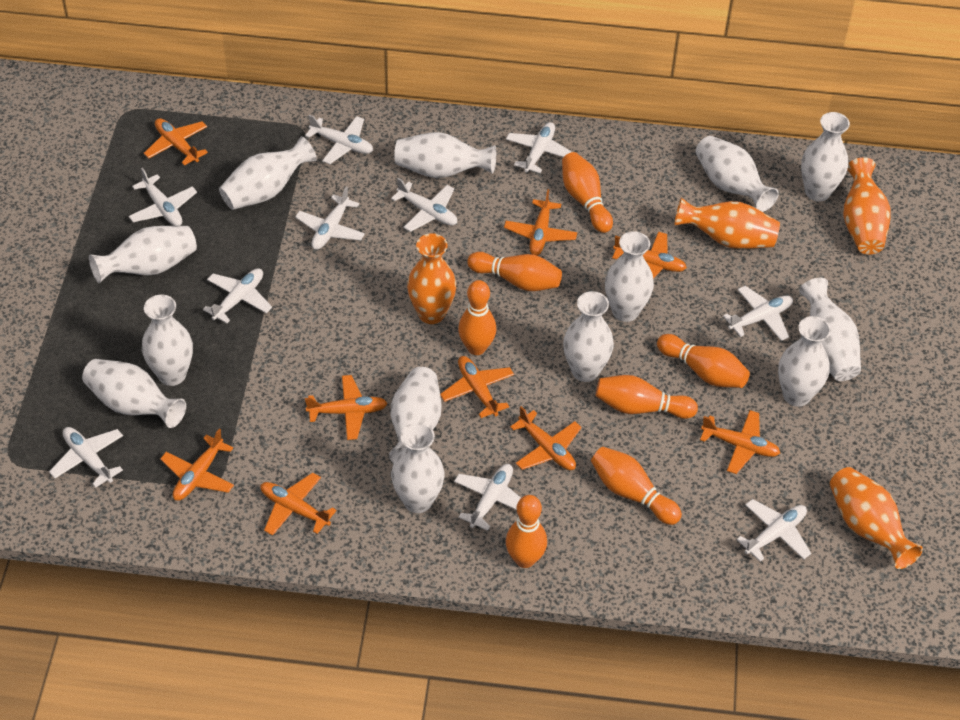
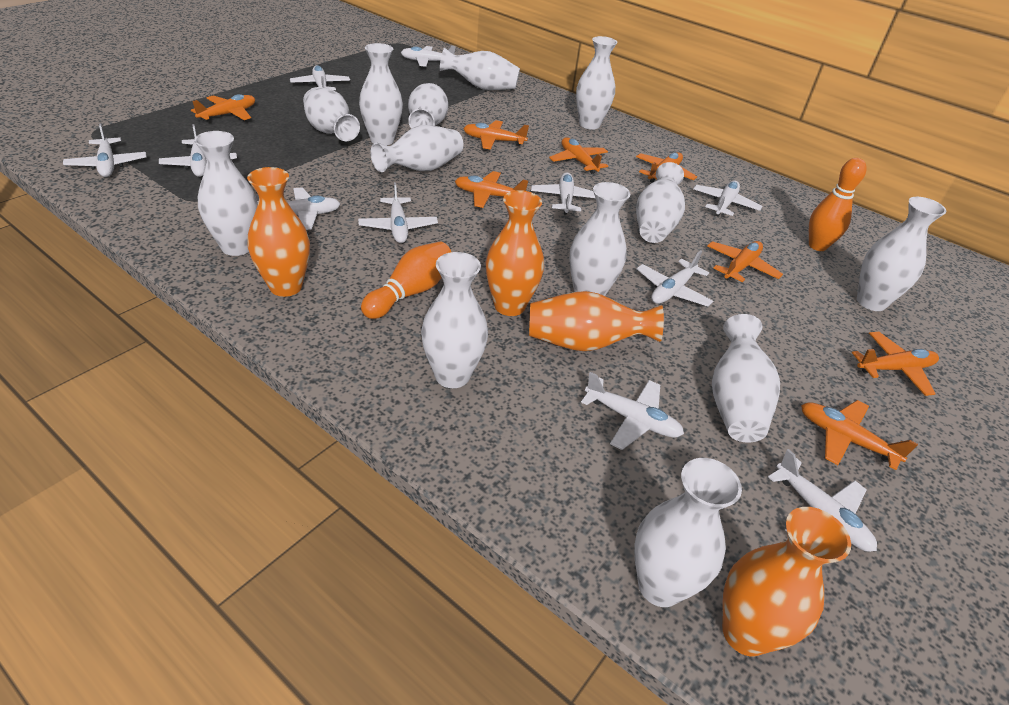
orange bowling pin: 7 -> 2
orange plane: 9 -> 8
white plane: 10 -> 11

